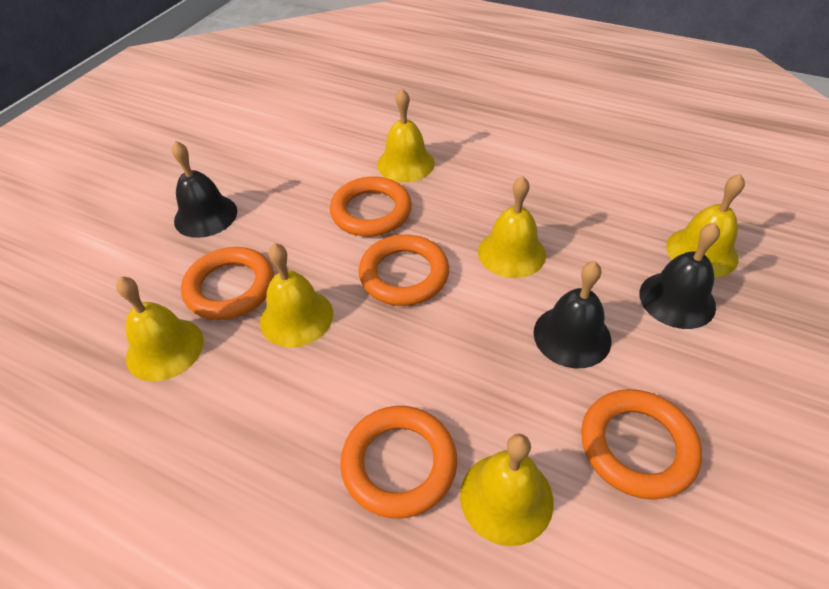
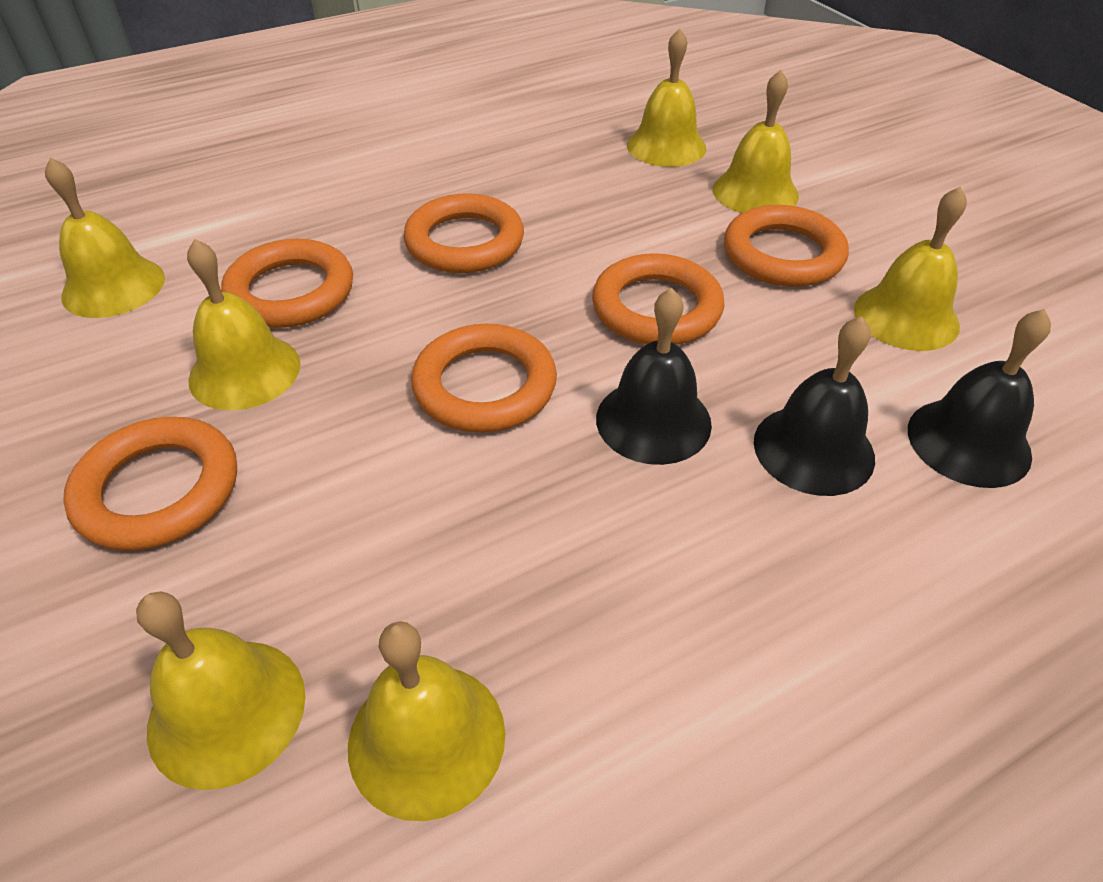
orange ring: 5 -> 6
yellow bell: 6 -> 7

